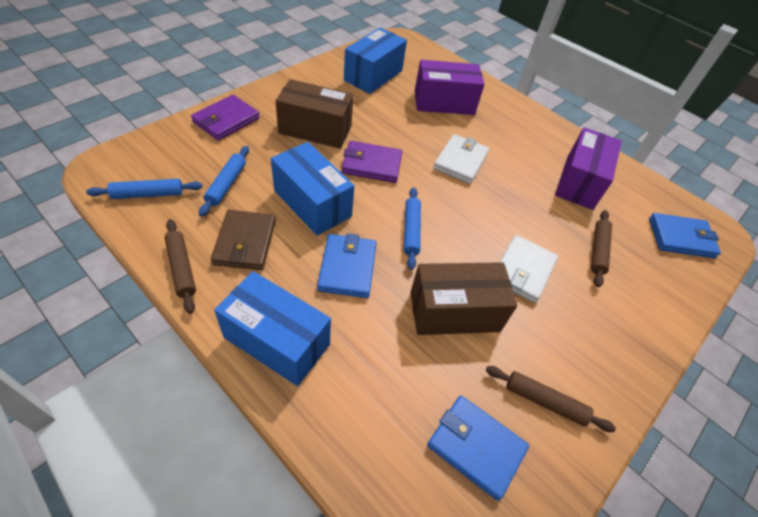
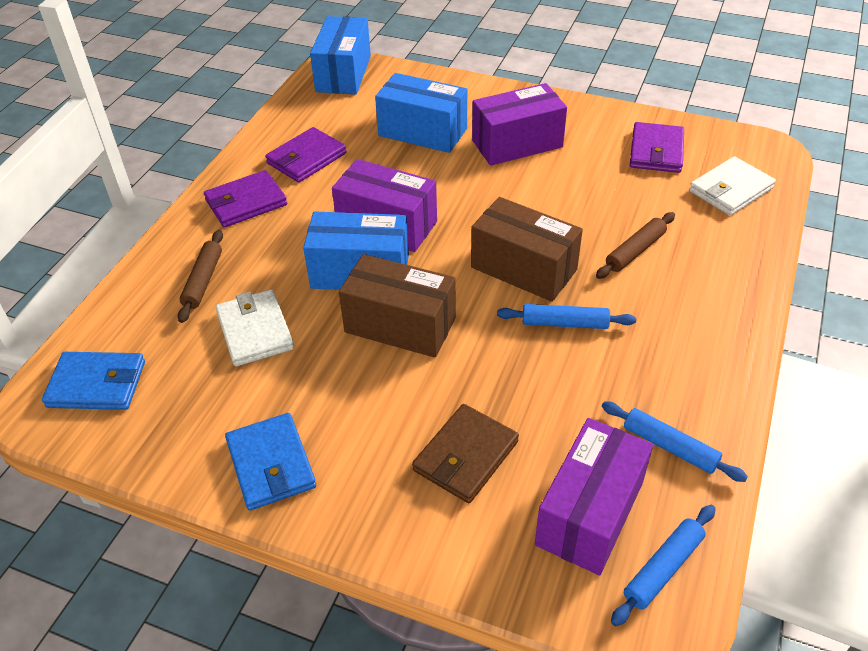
blue wallet: 3 -> 2
brown rolling pin: 3 -> 2
purple box: 2 -> 3
purple wallet: 2 -> 3

